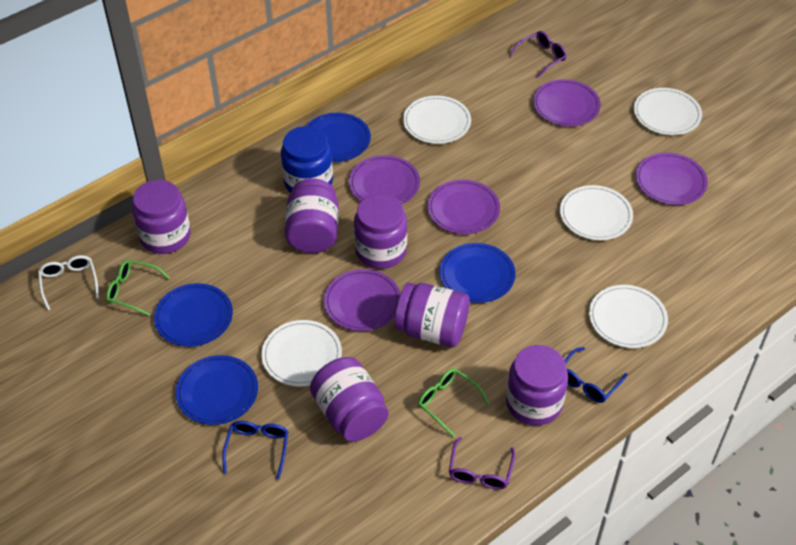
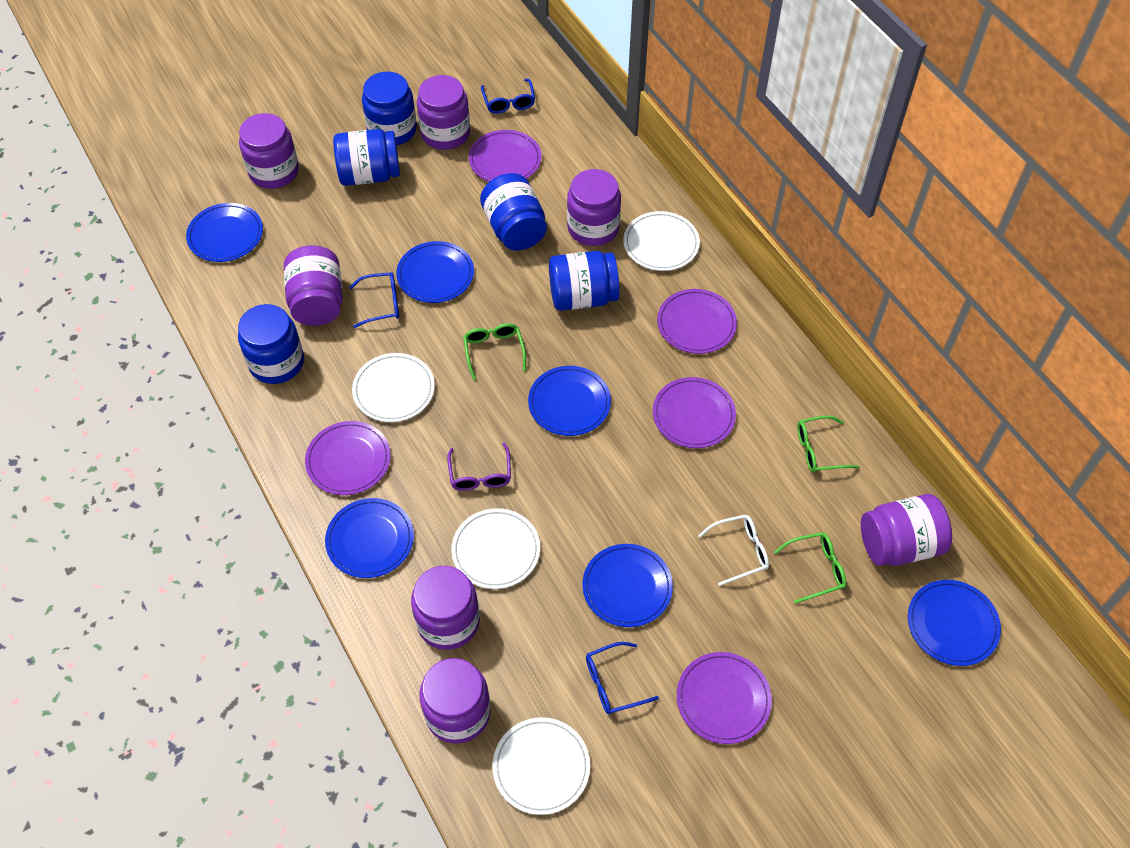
blue glasses: 2 -> 3
blue jar: 1 -> 5
blue plate: 4 -> 6
green glasses: 2 -> 3
purple glasses: 2 -> 1
purple jar: 6 -> 7
white plate: 5 -> 4

